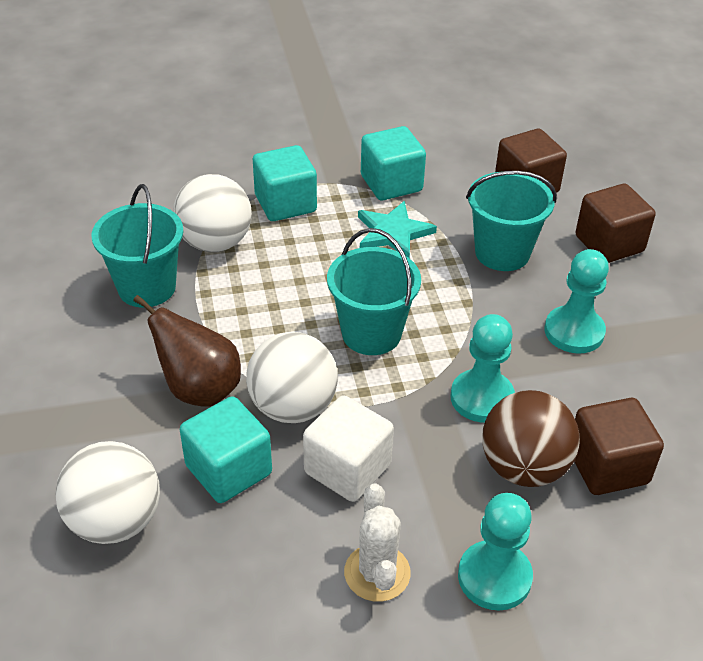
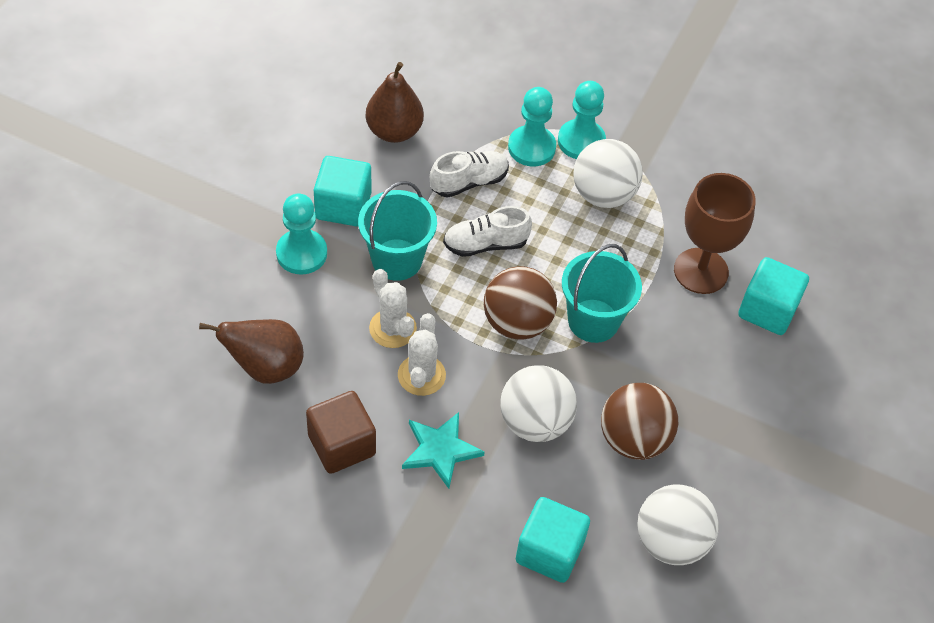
brown ball: 1 -> 2
brown cube: 3 -> 1
brown goblet: 0 -> 1
brown pear: 1 -> 2
turquoise bucket: 3 -> 2
white cactus: 1 -> 2
white cube: 1 -> 0
white shoe: 0 -> 2

